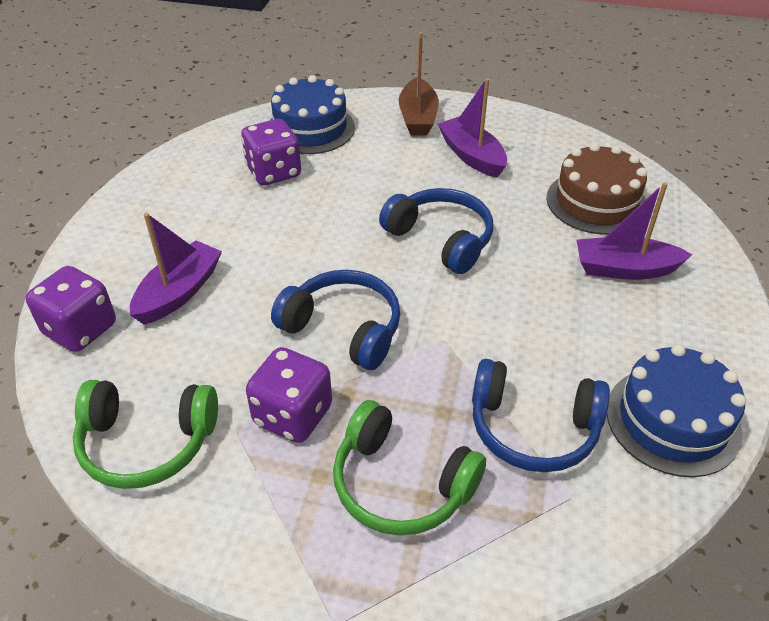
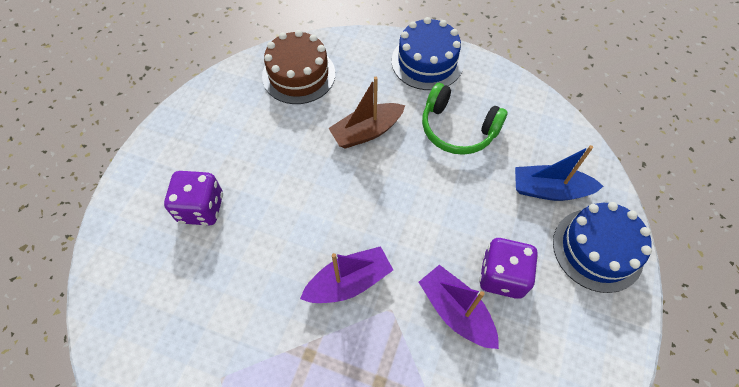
blue boat: 0 -> 1
blue headphones: 3 -> 0
green headphones: 2 -> 1
purple boat: 3 -> 2
purple dice: 3 -> 2

